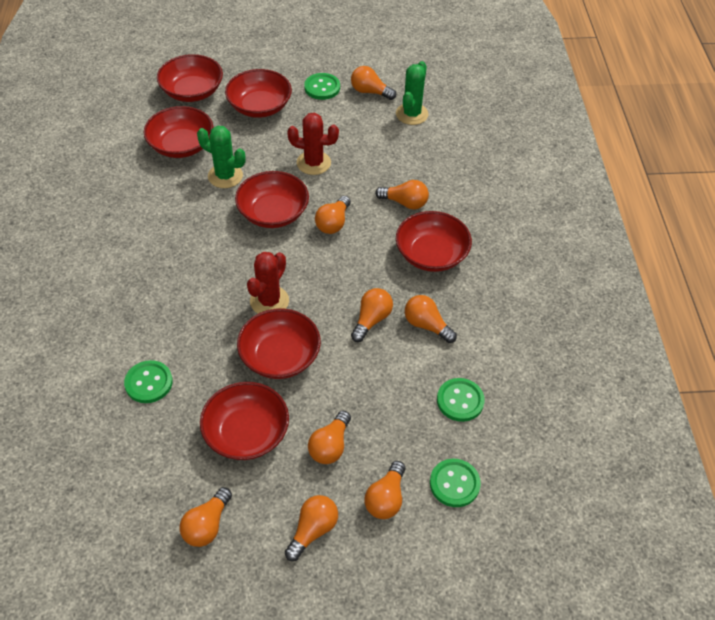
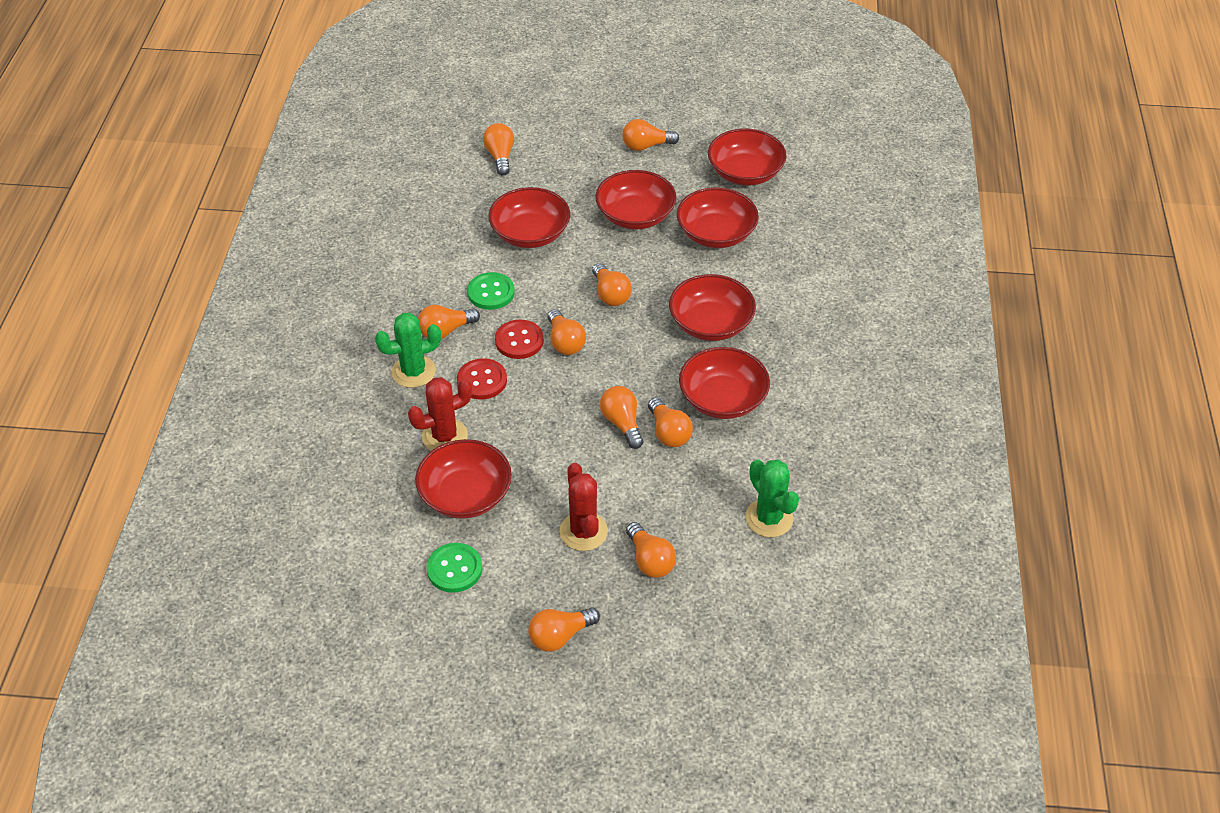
green button: 4 -> 2
red button: 0 -> 2

